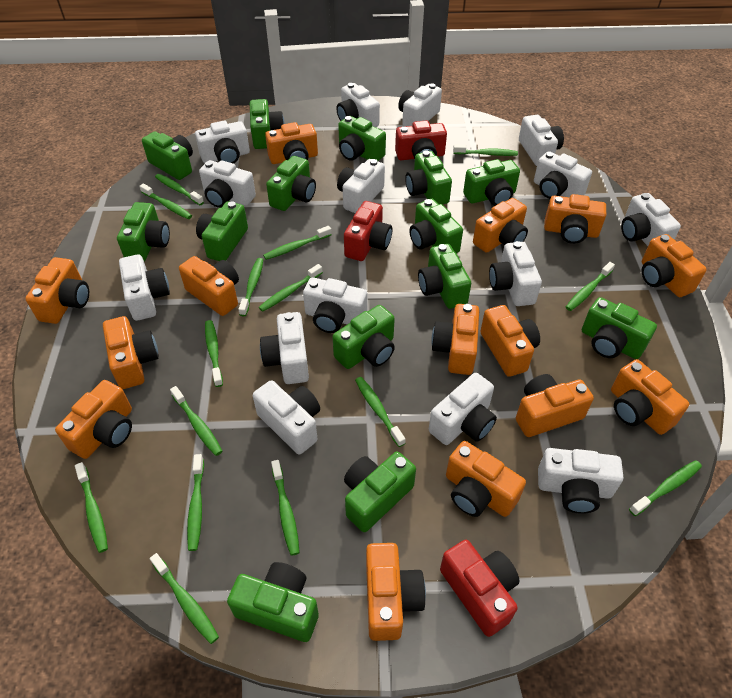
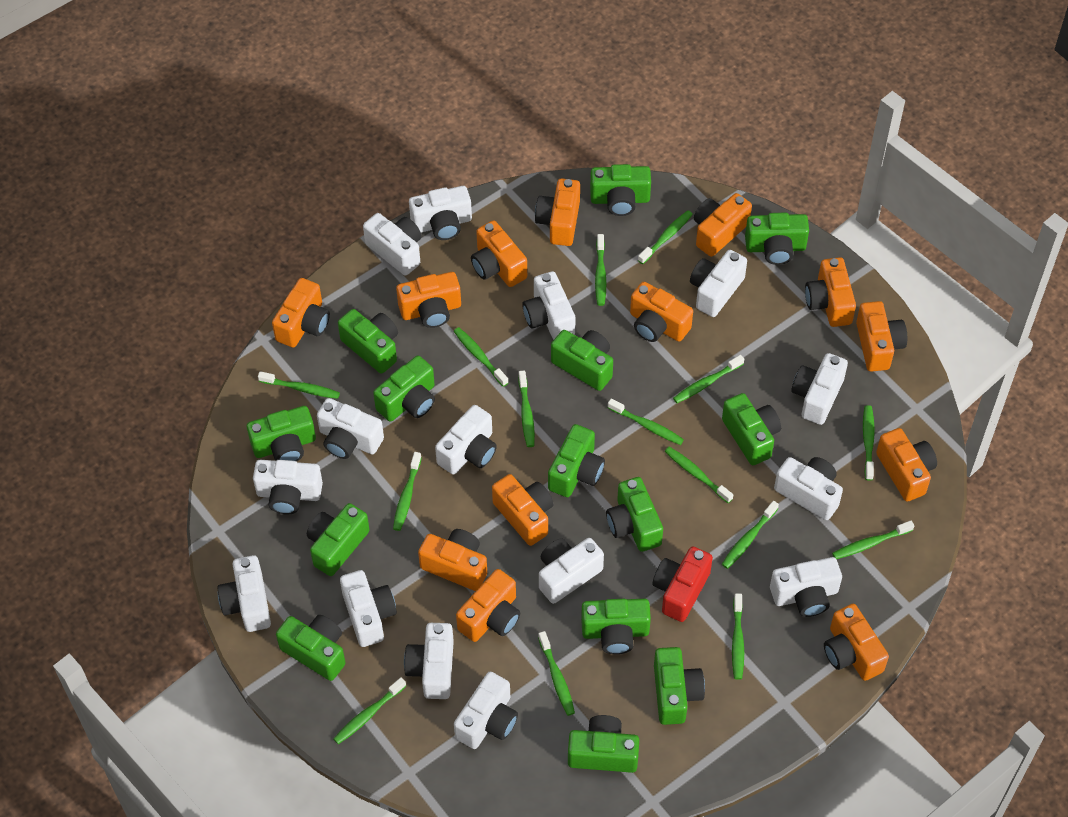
orange camera: 14 -> 13
red camera: 3 -> 1

